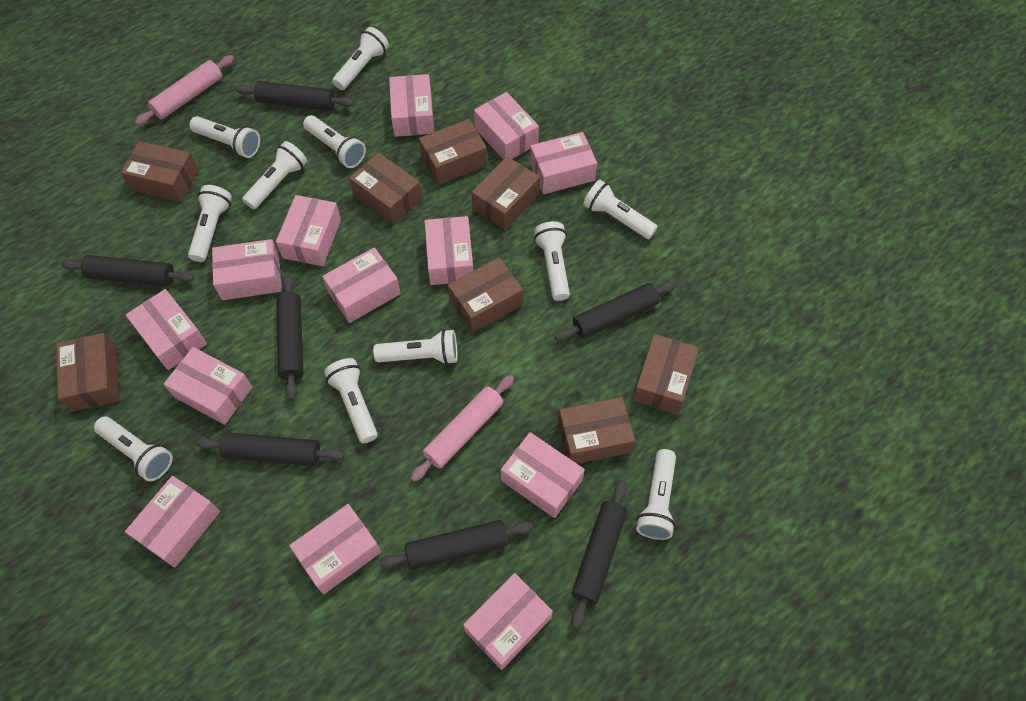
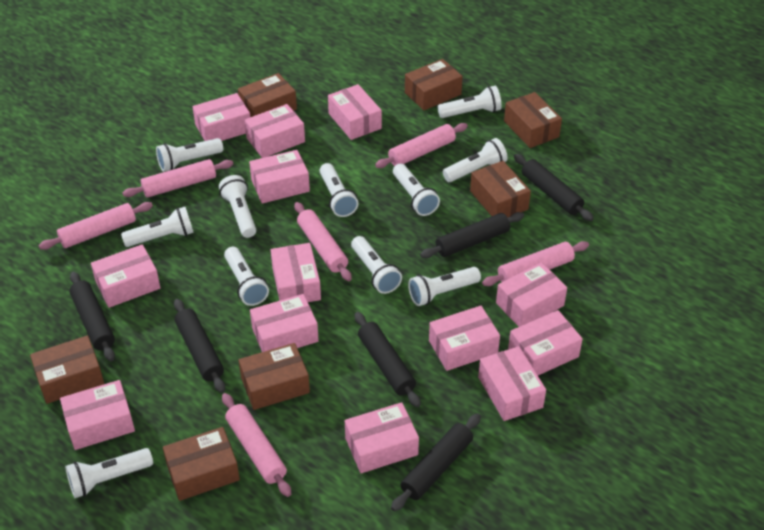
black rolling pin: 7 -> 6
brown box: 8 -> 7
pink rolling pin: 2 -> 6

